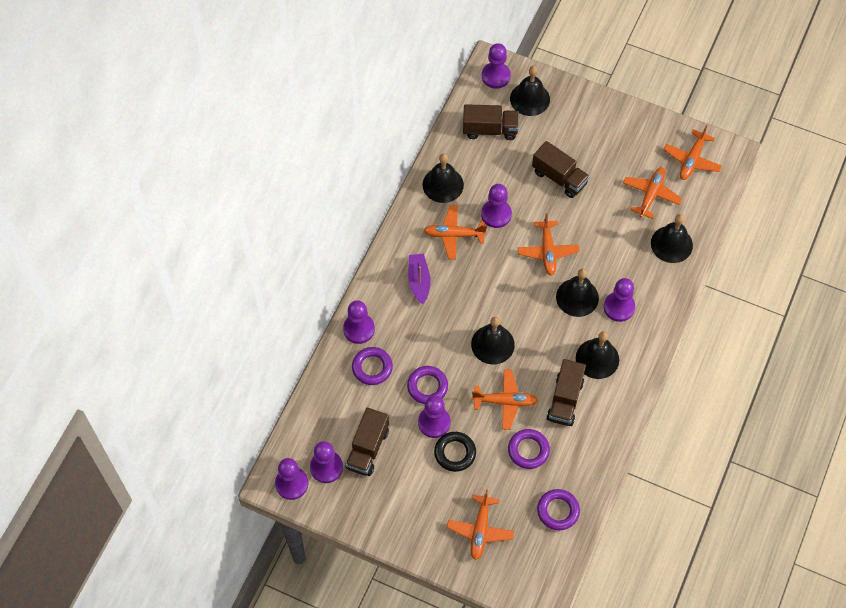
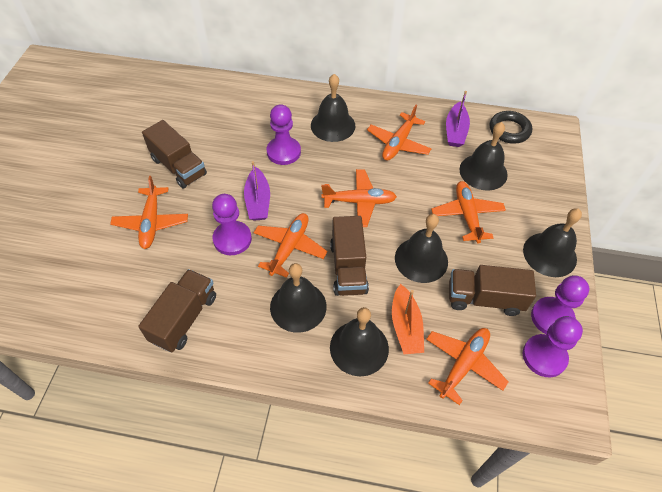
orange boat: 0 -> 1
purple boat: 1 -> 2
purple pawn: 7 -> 4
purple ring: 4 -> 0

